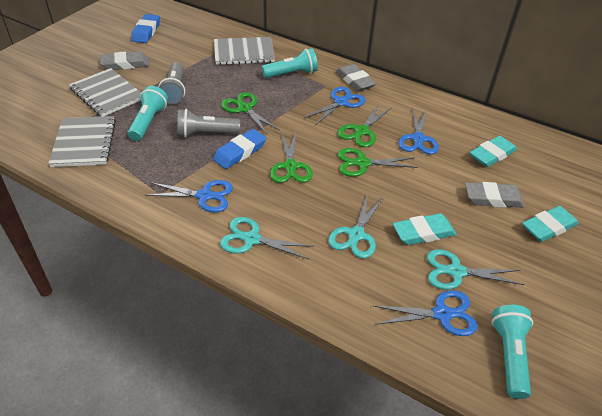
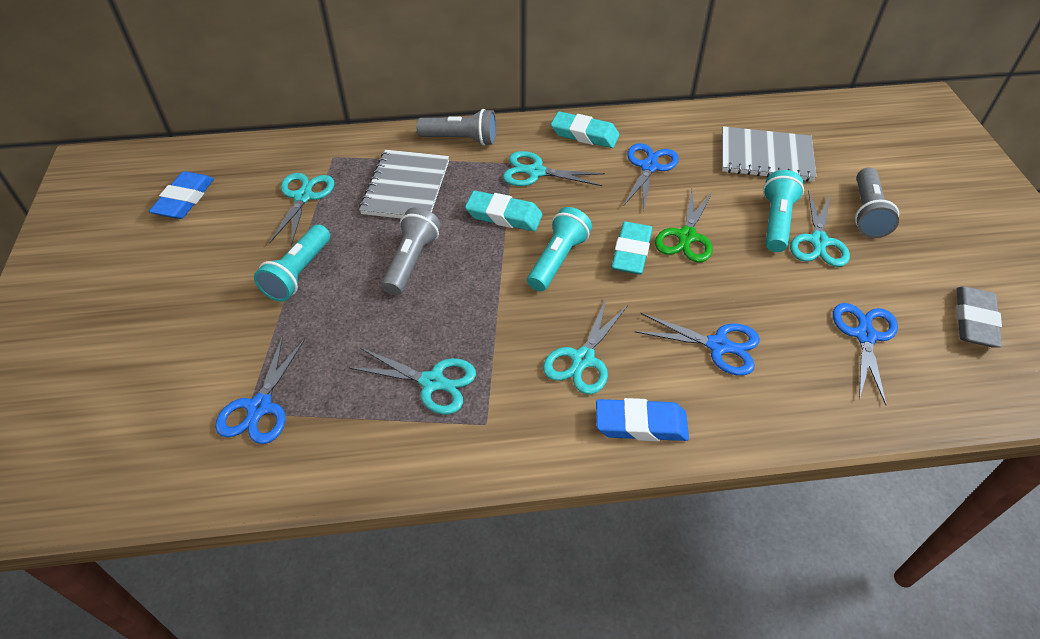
green scissors: 4 -> 1
grey eraser: 3 -> 1
grey flashlight: 2 -> 3
grey notebook: 3 -> 2
turquoise scissors: 3 -> 5

